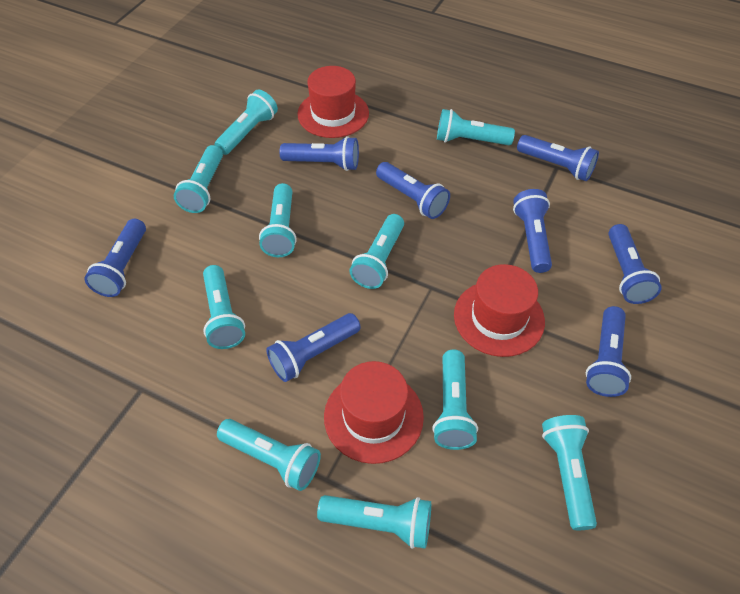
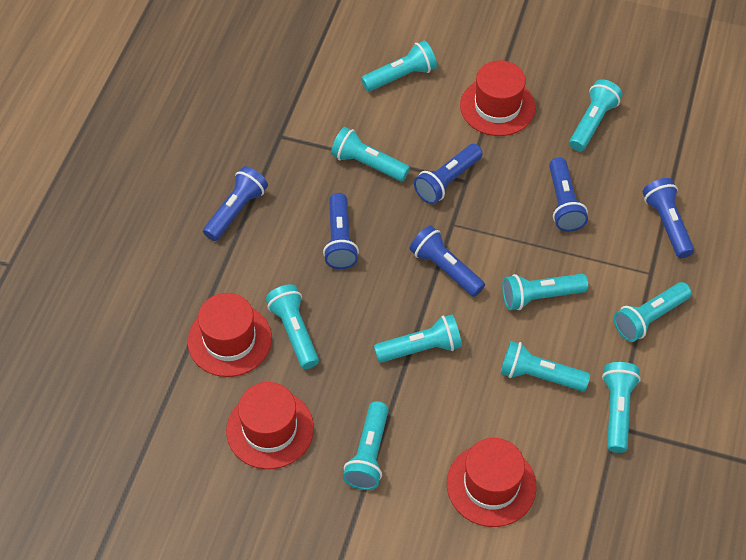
blue flashlight: 8 -> 6
red hat: 3 -> 4

